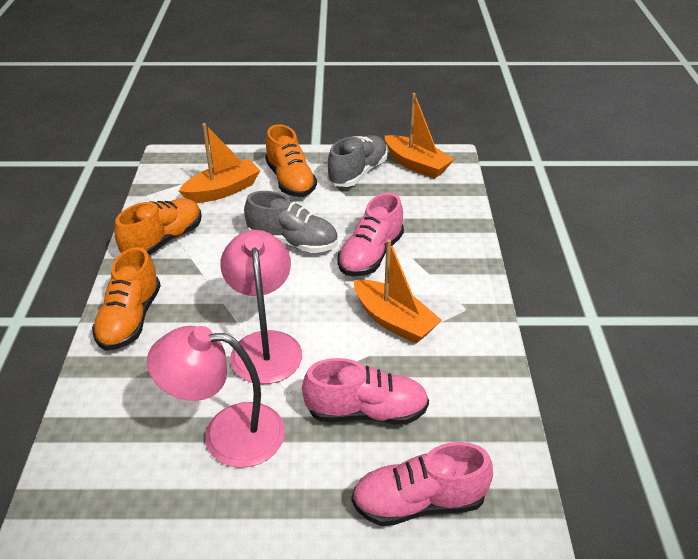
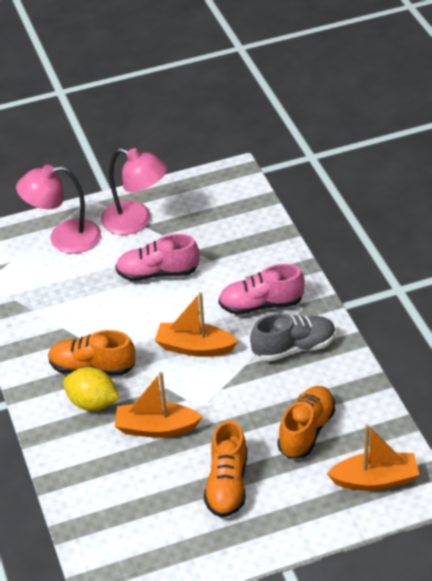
grey shoe: 2 -> 1
pink shoe: 3 -> 2
yellow lemon: 0 -> 1

